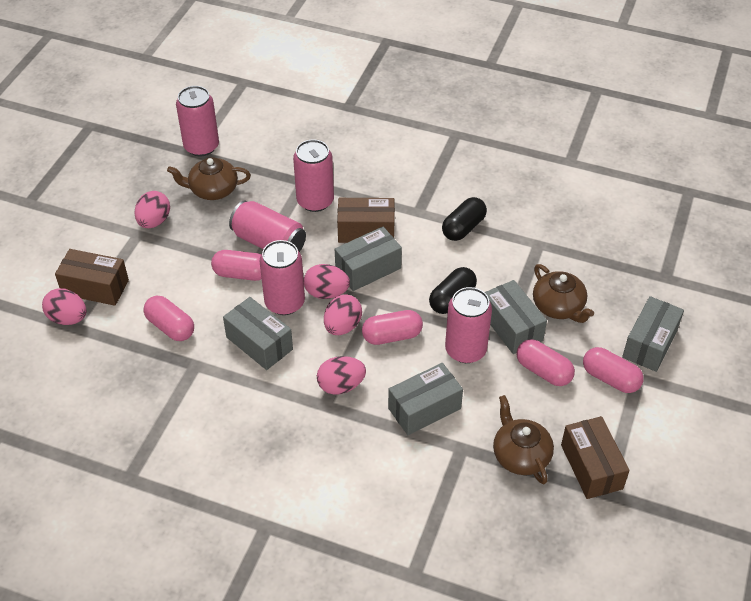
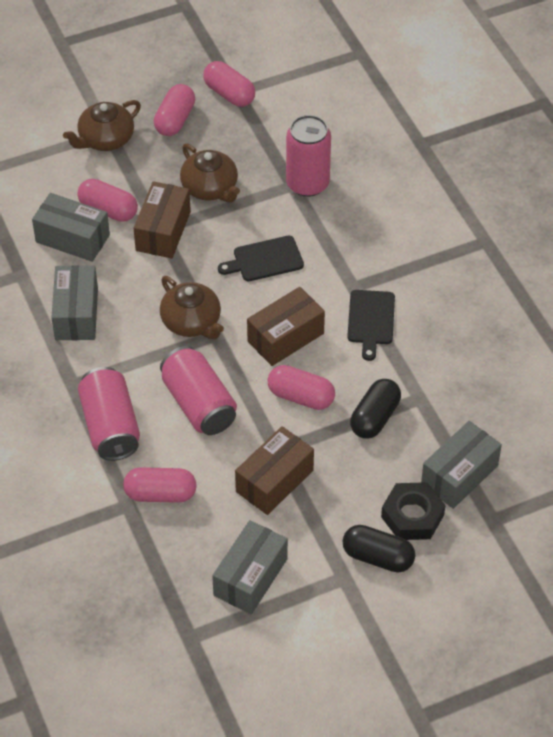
black cutting board: 0 -> 2
black nut: 0 -> 1
grey box: 5 -> 4
pink can: 5 -> 3
pink egg: 5 -> 0

